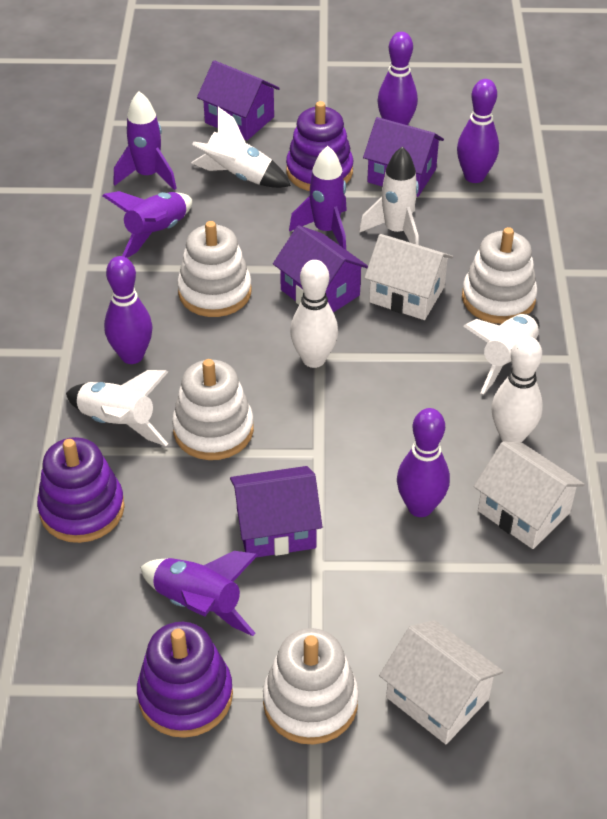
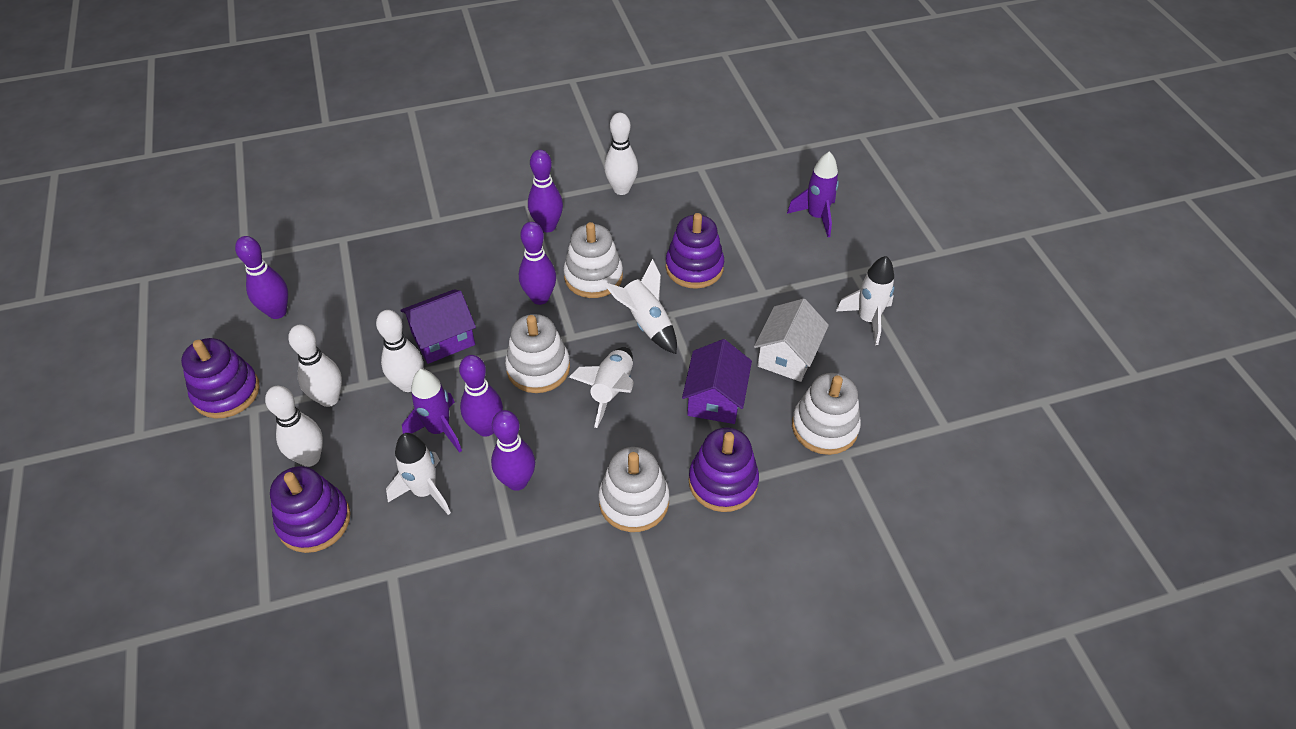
purple bowling pin: 4 -> 5
purple house: 4 -> 2
purple rocket: 4 -> 2
purple stacking toy: 3 -> 4
white bowling pin: 2 -> 4
white house: 3 -> 1

